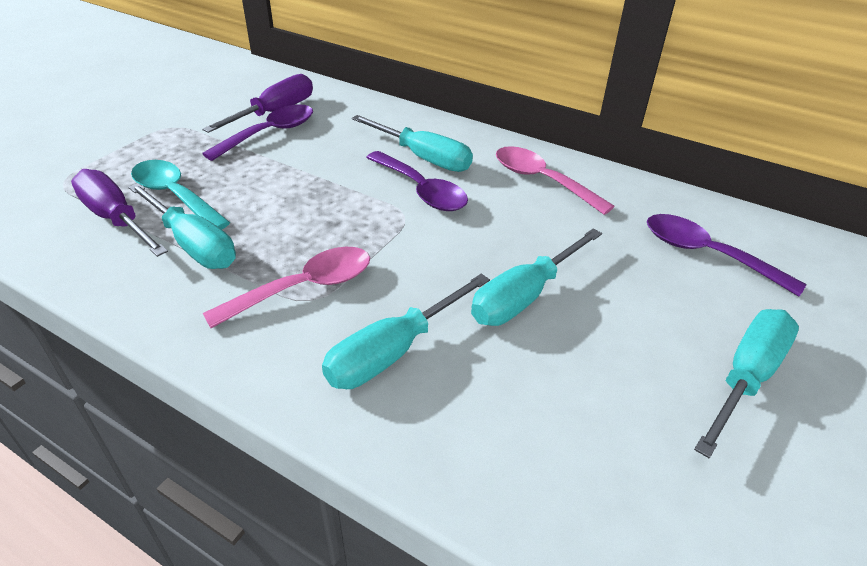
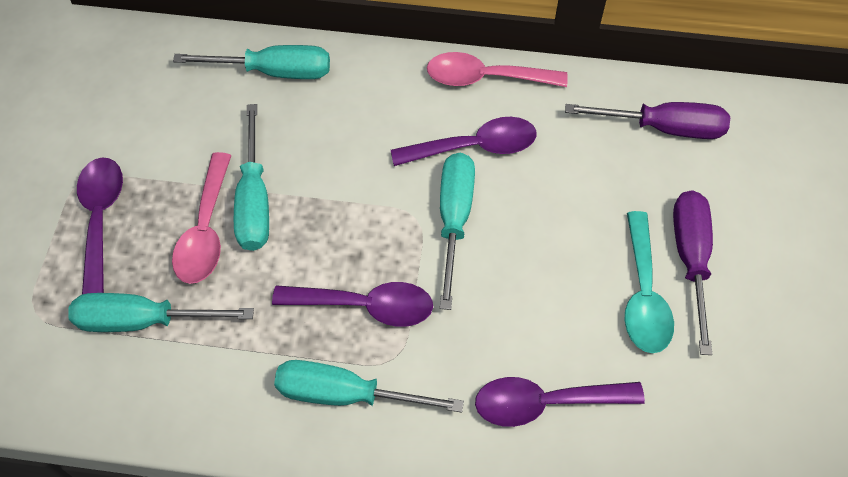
purple spoon: 3 -> 4

